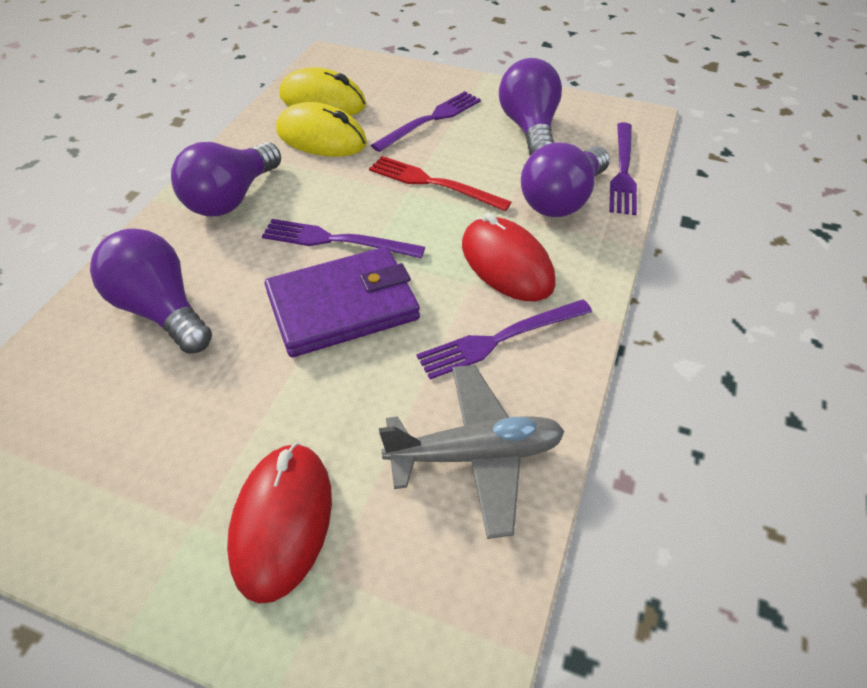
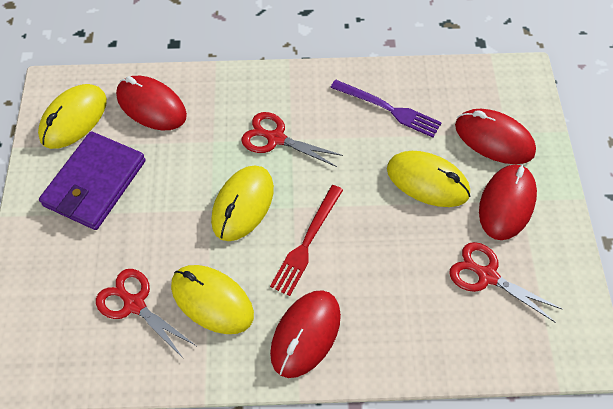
grey plane: 1 -> 0
purple fork: 4 -> 1
purple light bulb: 4 -> 0
red mouse: 2 -> 4
red scissors: 0 -> 3
yellow mouse: 2 -> 4

